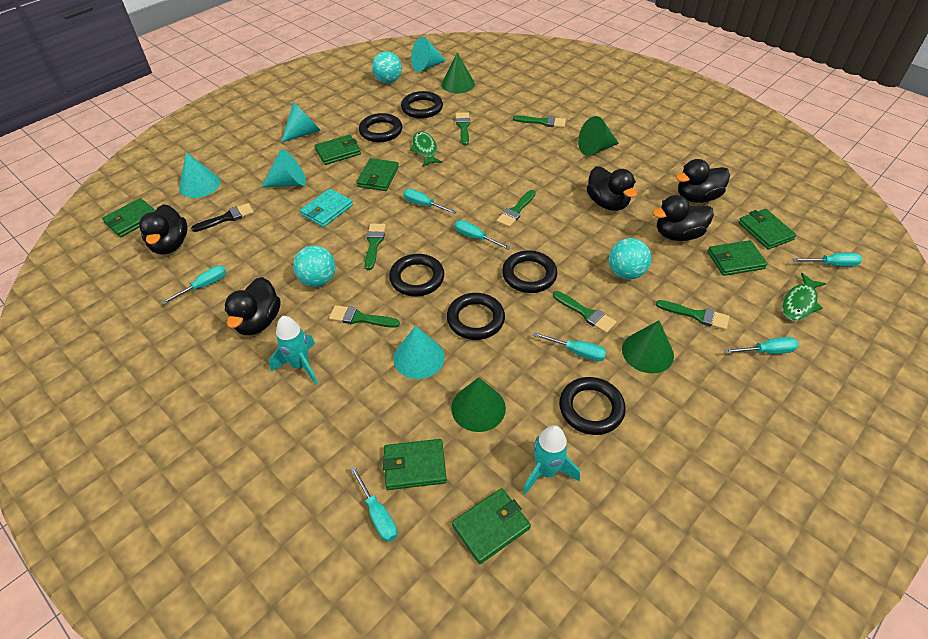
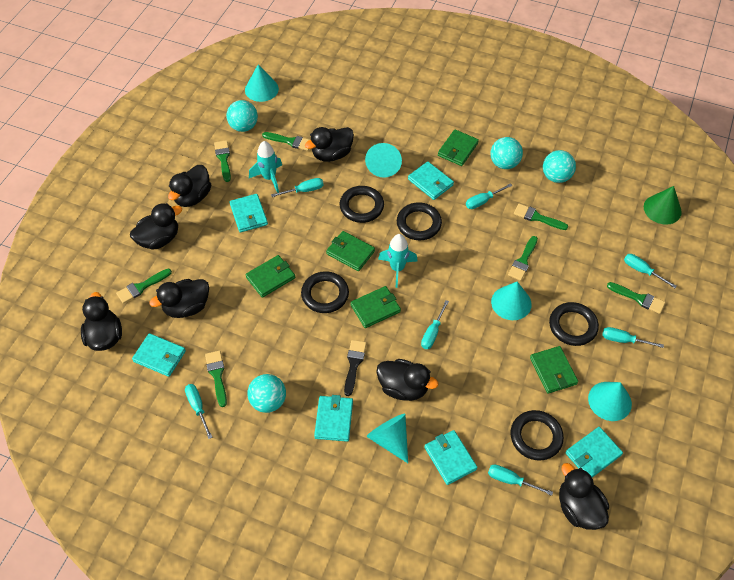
black duck: 5 -> 7
black ring: 6 -> 5
green cone: 4 -> 1
green fish: 2 -> 0
green wallet: 7 -> 5
turquoise ball: 3 -> 4
turquoise wallet: 1 -> 6

